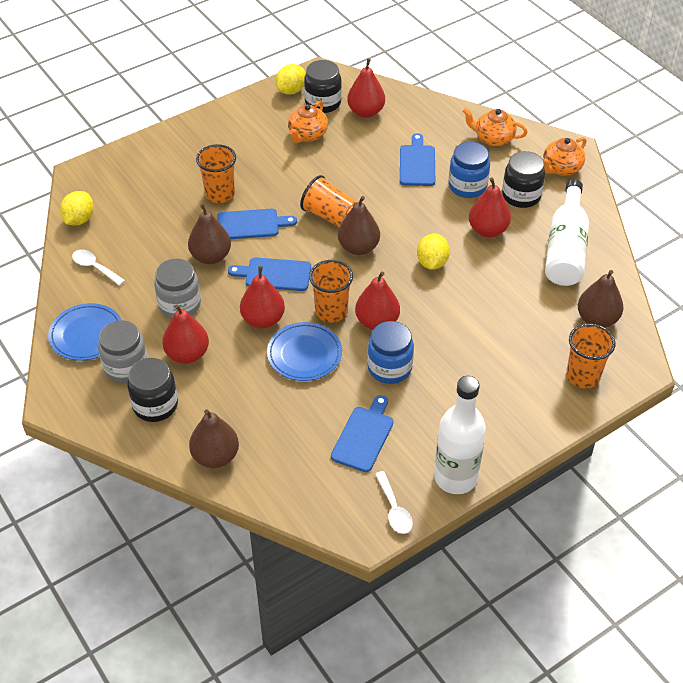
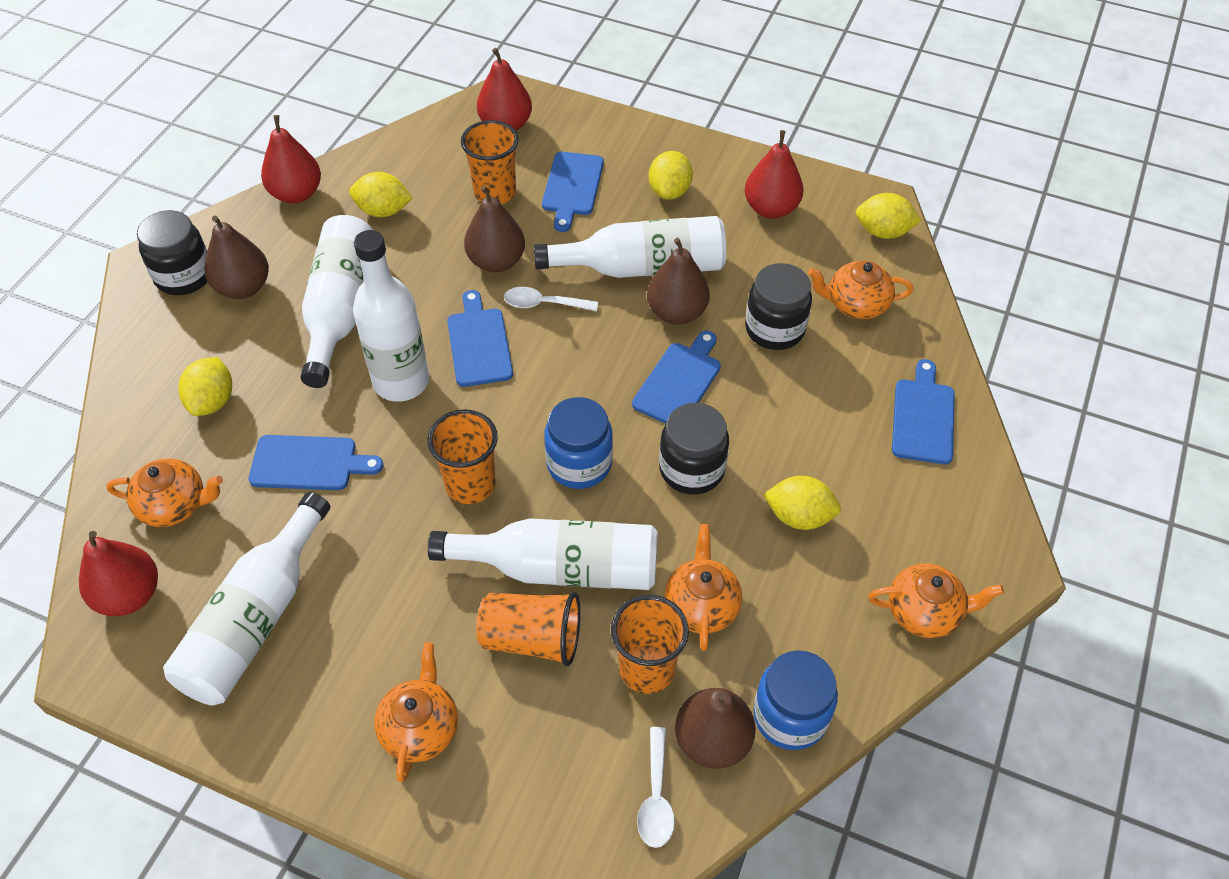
blue cutting board: 4 -> 5
blue plate: 2 -> 0
grey jar: 2 -> 0
orange teapot: 3 -> 5
red pear: 5 -> 4
white bottle: 2 -> 5
yellow lemon: 3 -> 5

